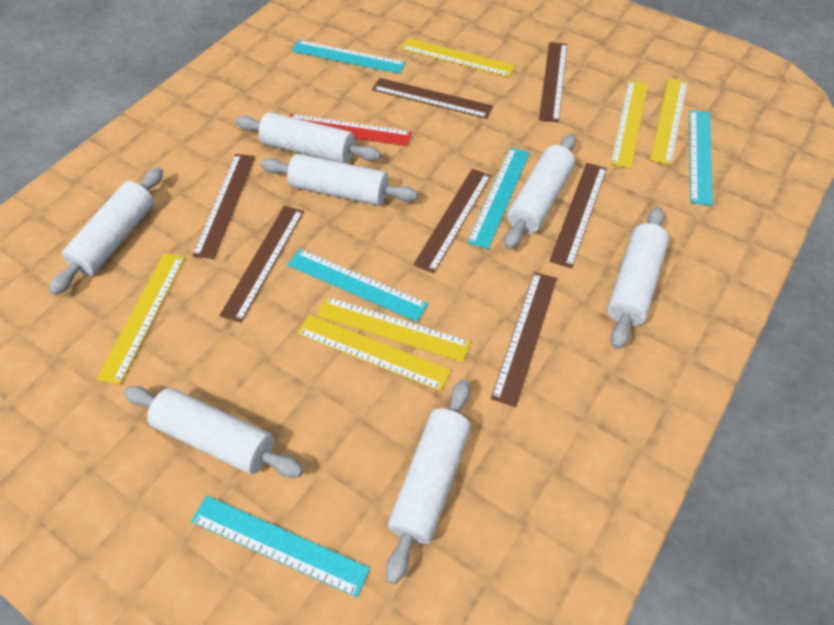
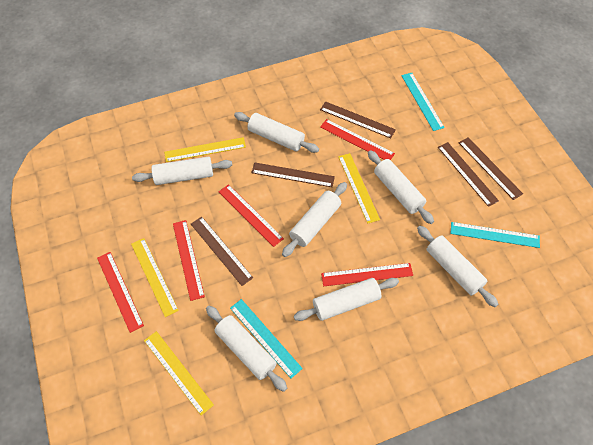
brown ruler: 7 -> 5
red ruler: 1 -> 5
turquoise ruler: 5 -> 3
yellow ruler: 6 -> 4

